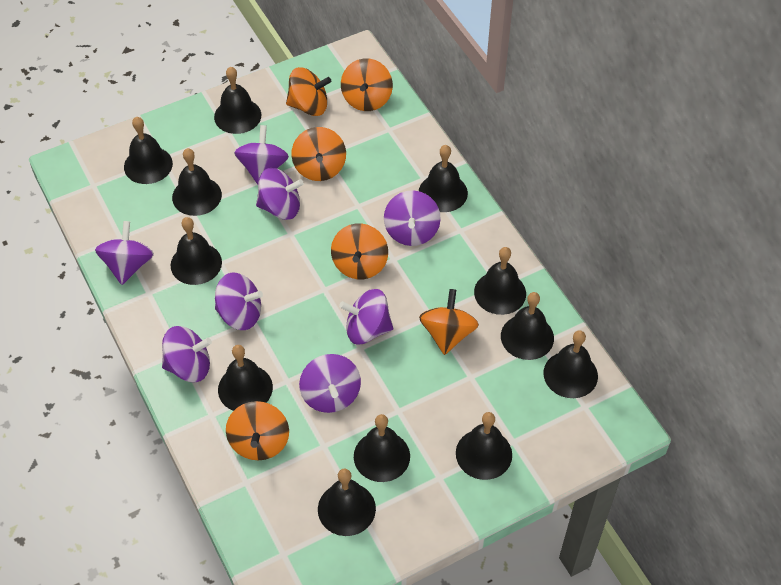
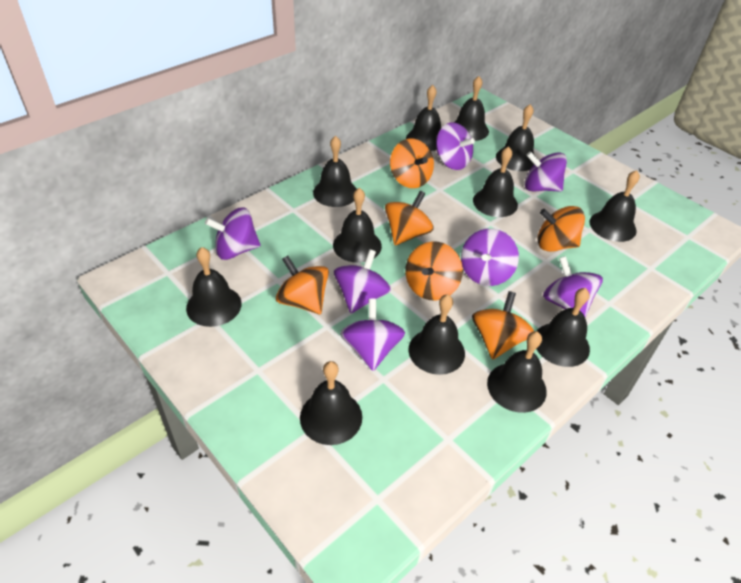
purple spinning top: 8 -> 7

